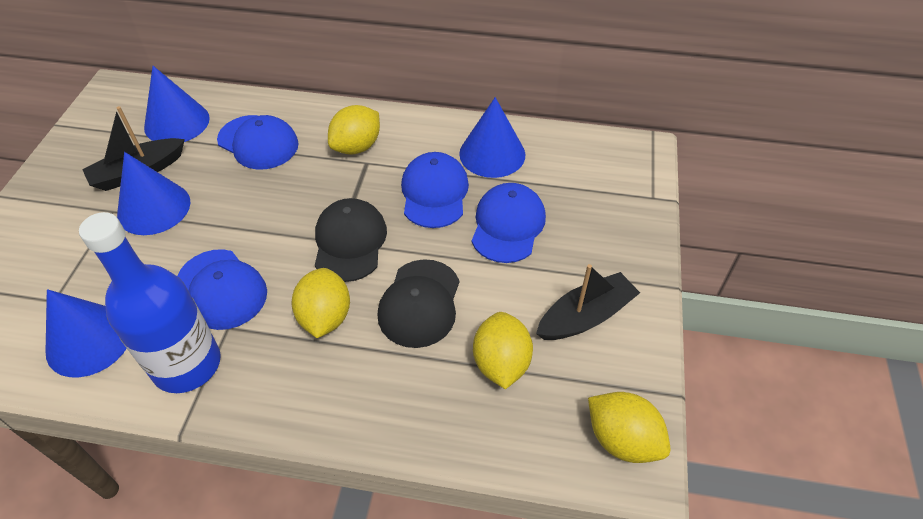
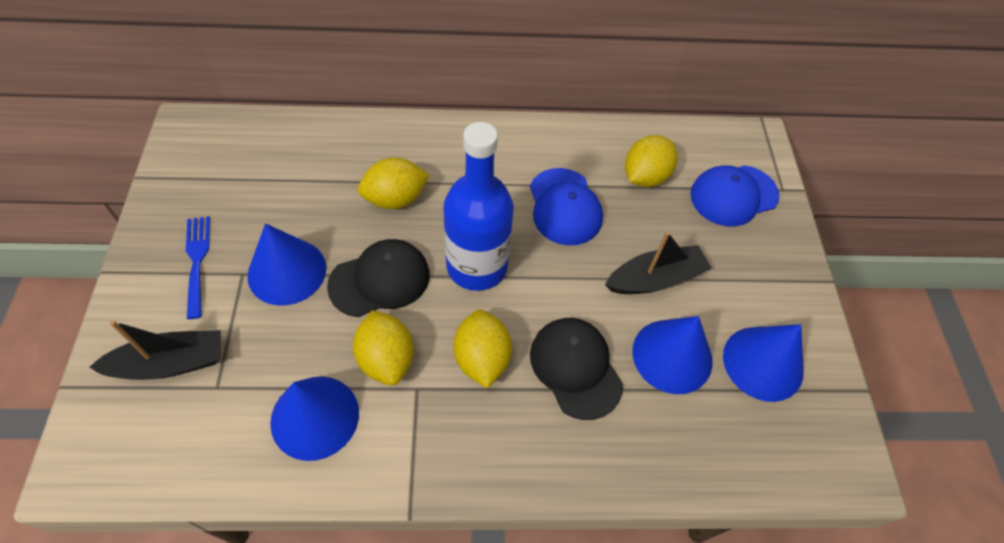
blue cap: 4 -> 2
blue fork: 0 -> 1

